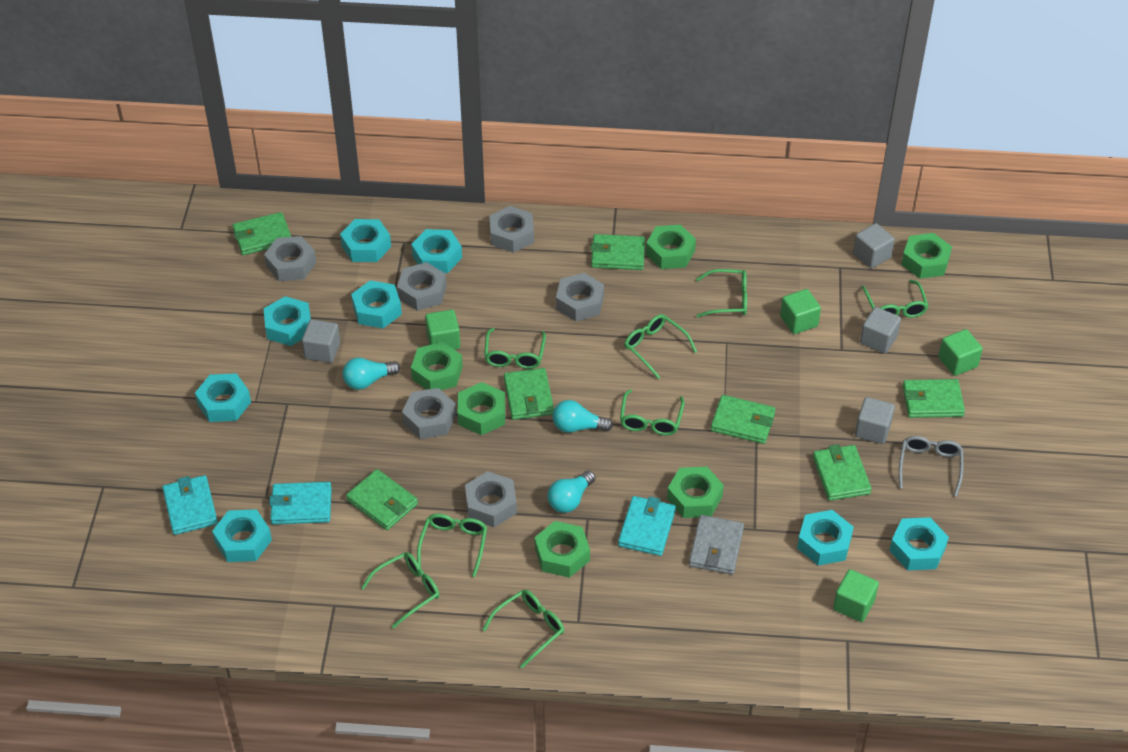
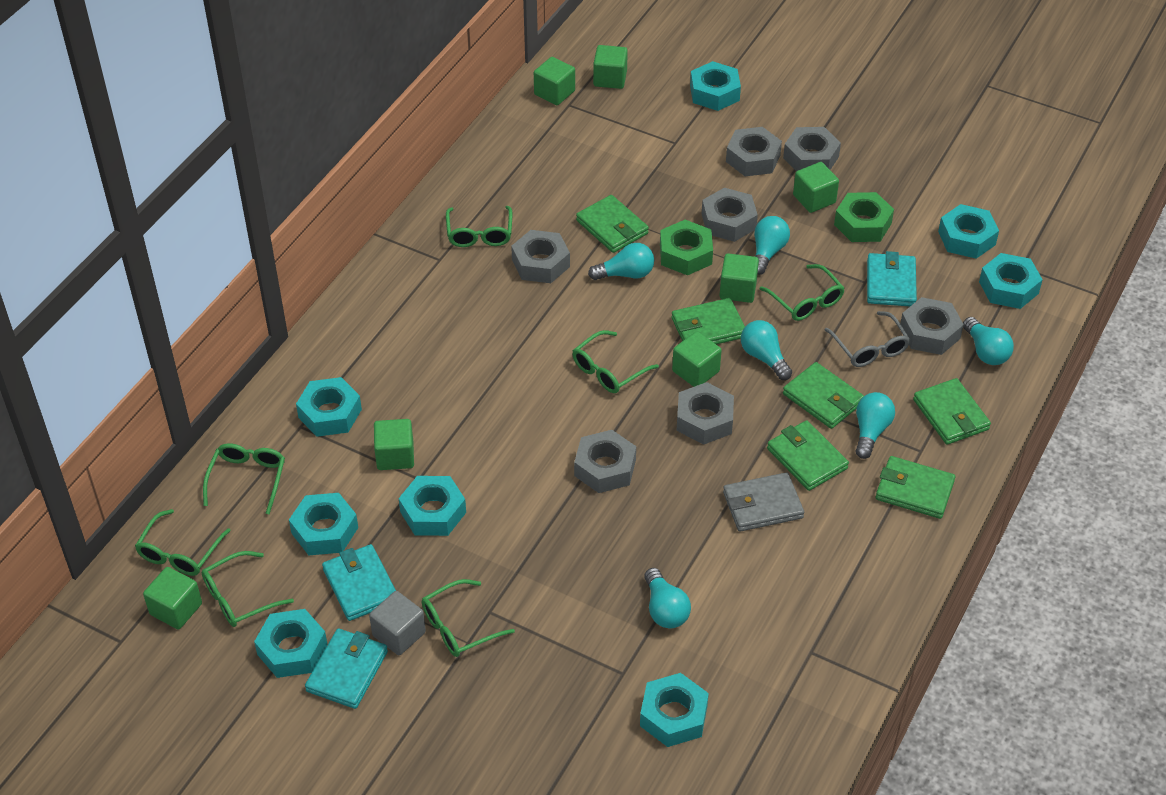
green cube: 4 -> 7
green glasses: 8 -> 7
green nut: 6 -> 2
green wallet: 7 -> 6
grey cube: 4 -> 1
grey nut: 6 -> 7
turquoise light bulb: 3 -> 6

